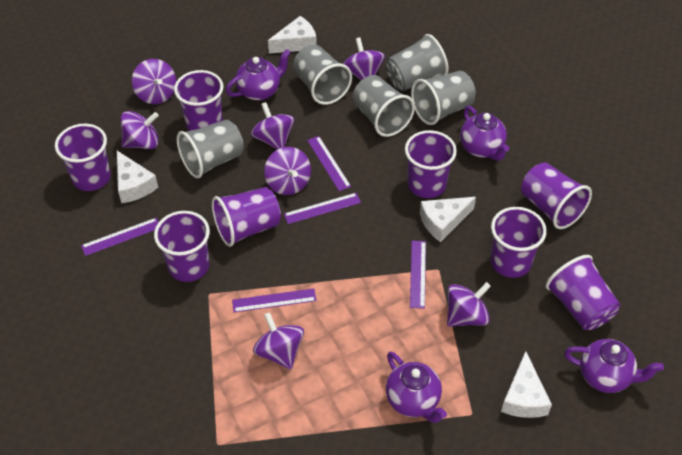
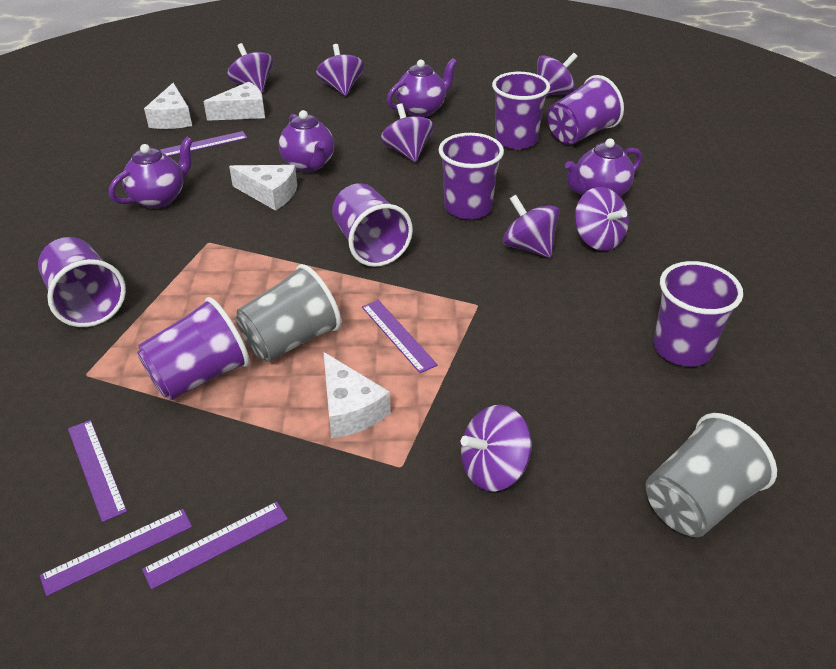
grey cup: 5 -> 2
purple cup: 8 -> 7

